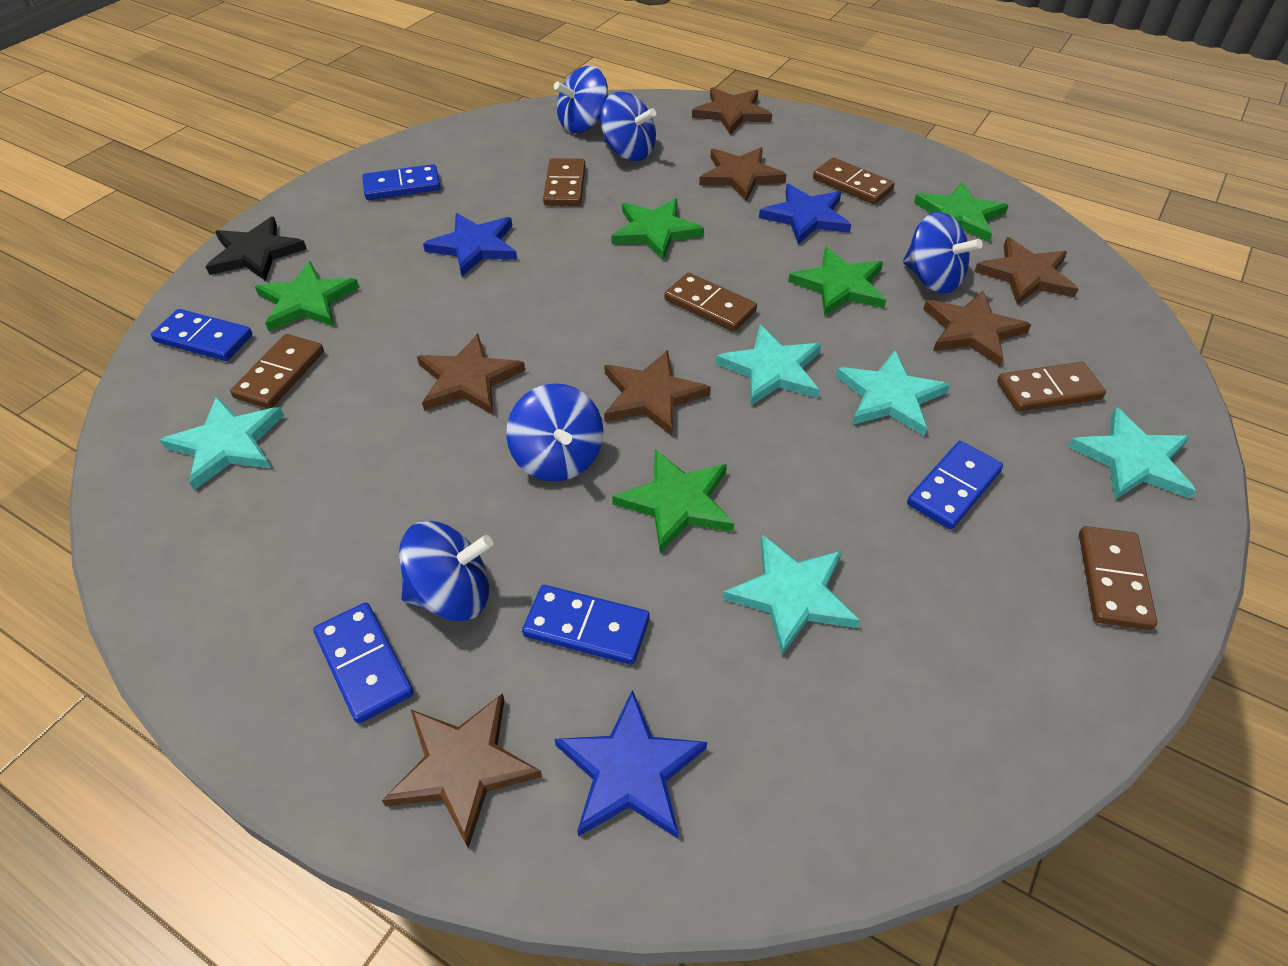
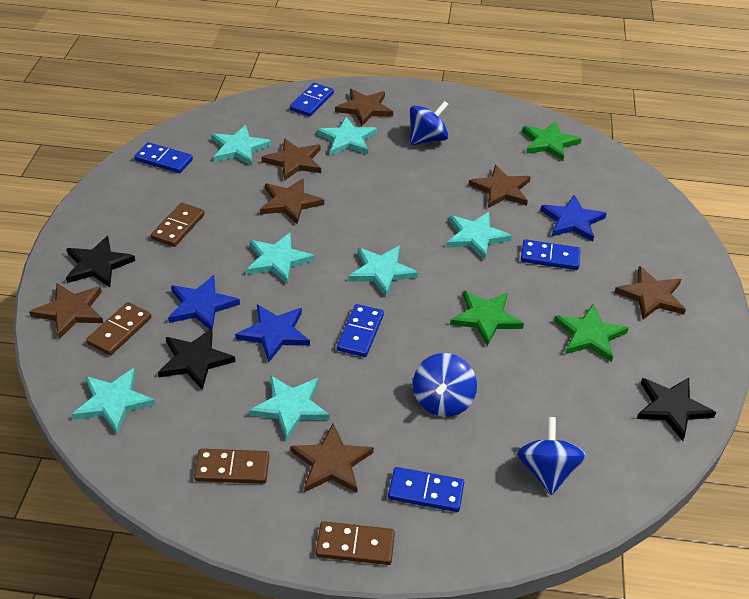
black star: 1 -> 3
blue spinning top: 5 -> 3
brown domino: 6 -> 4
green star: 5 -> 3
turquoise star: 5 -> 7

